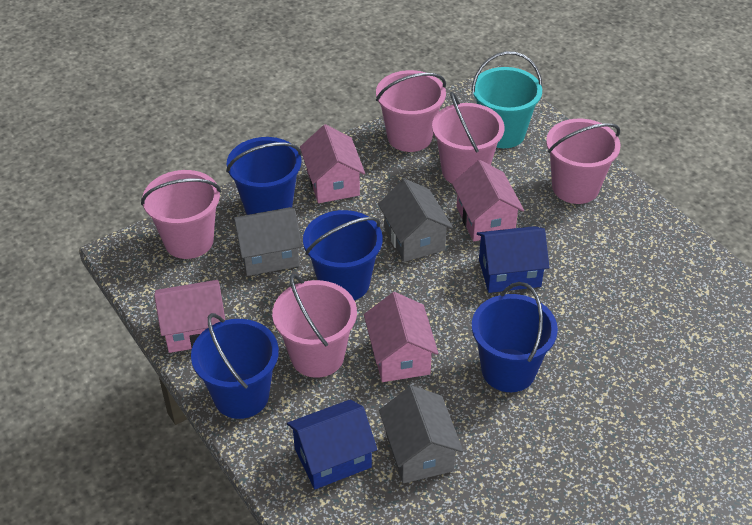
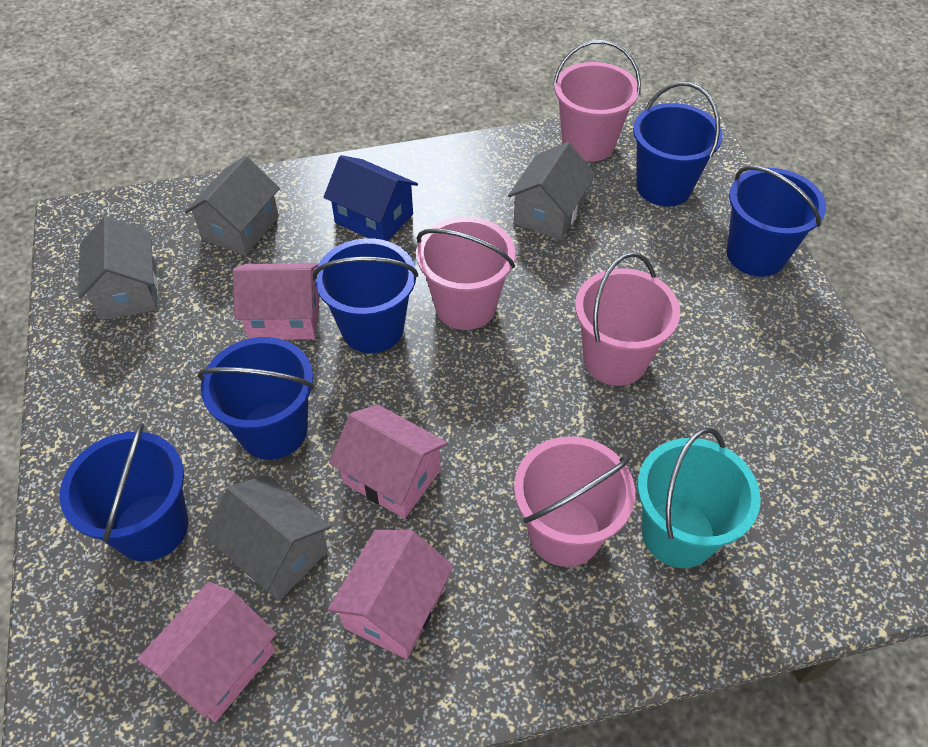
blue bucket: 4 -> 5
blue house: 2 -> 1
grey house: 3 -> 4
pink bucket: 5 -> 4

